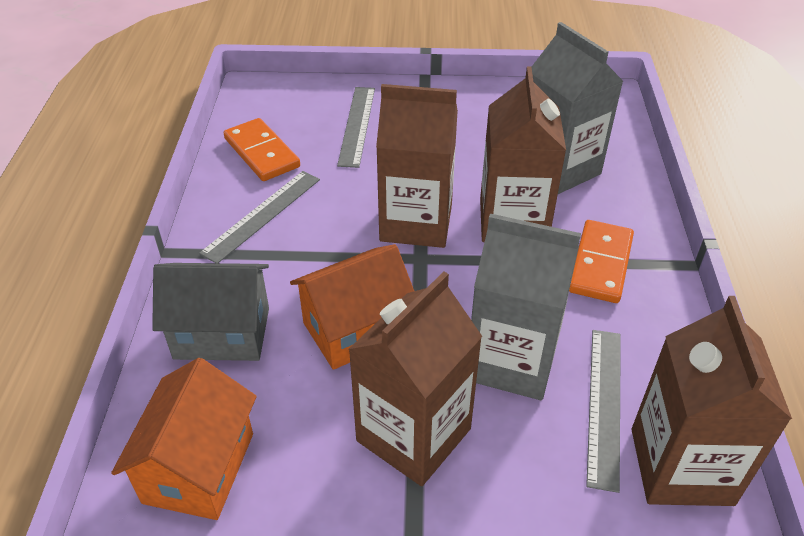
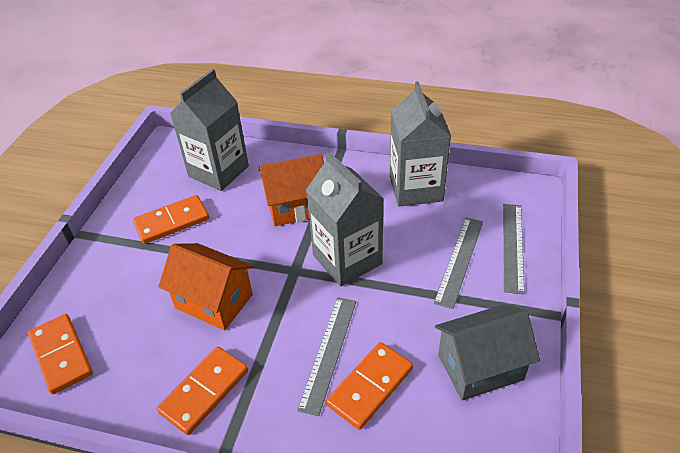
brown carton: 4 -> 0
grey carton: 2 -> 3
orange domino: 2 -> 4

